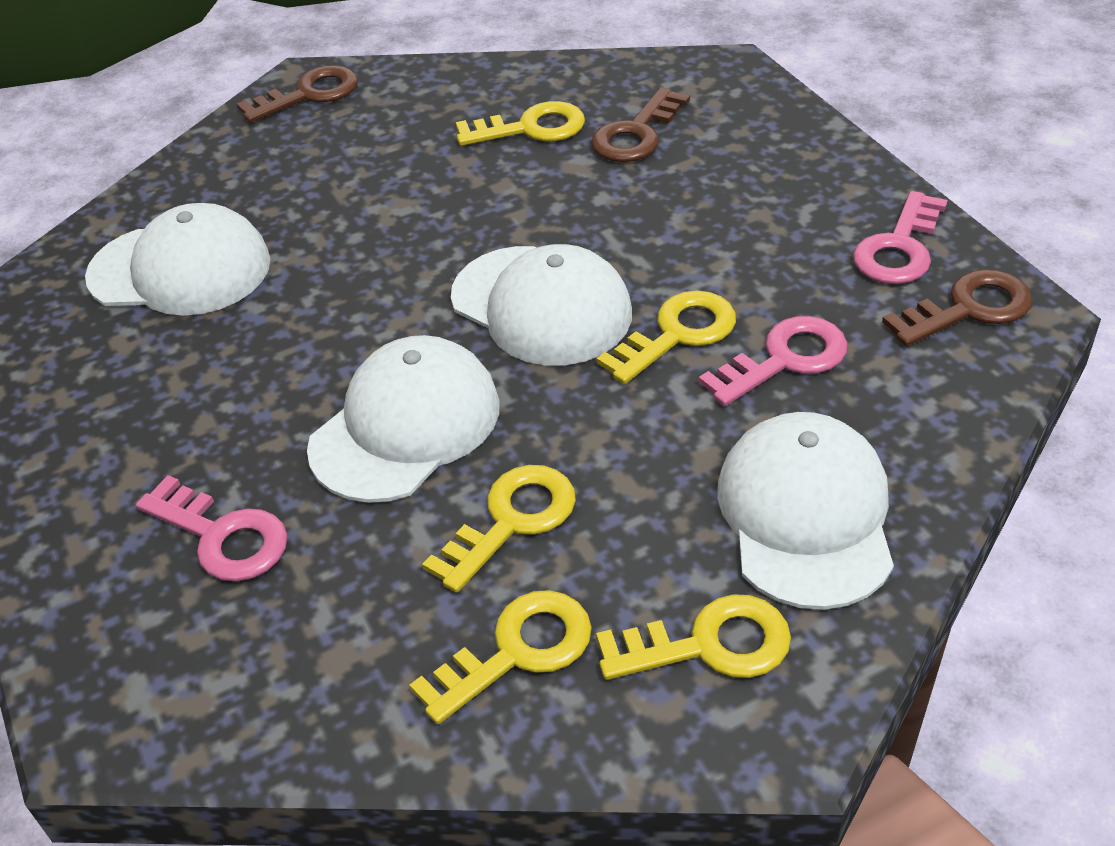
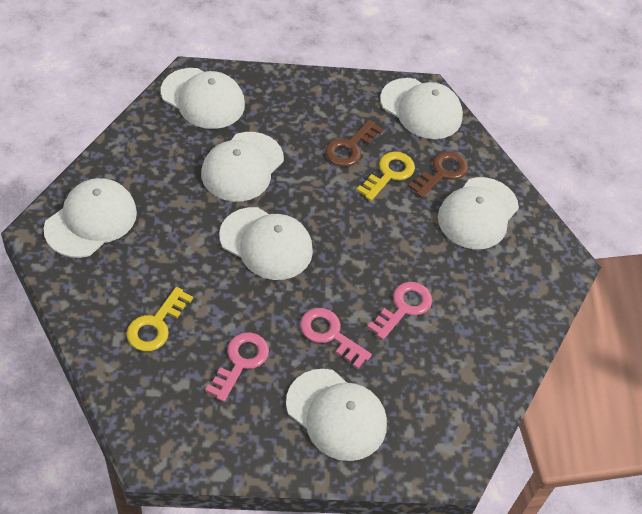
brown key: 3 -> 2
white cap: 4 -> 7
yellow key: 5 -> 2

